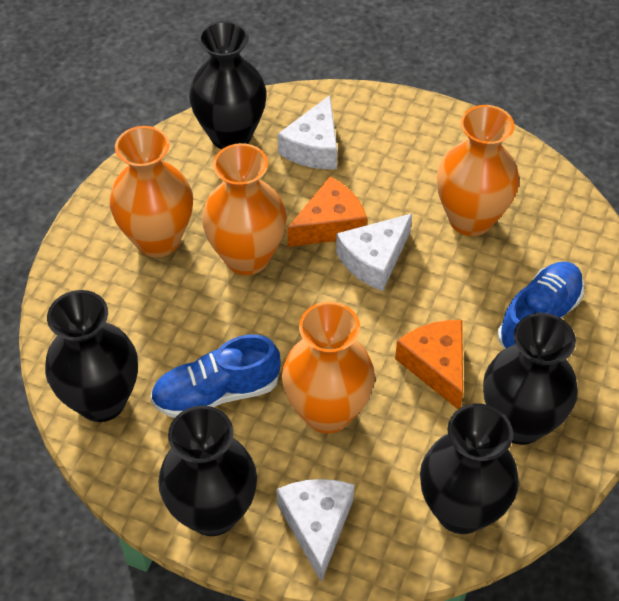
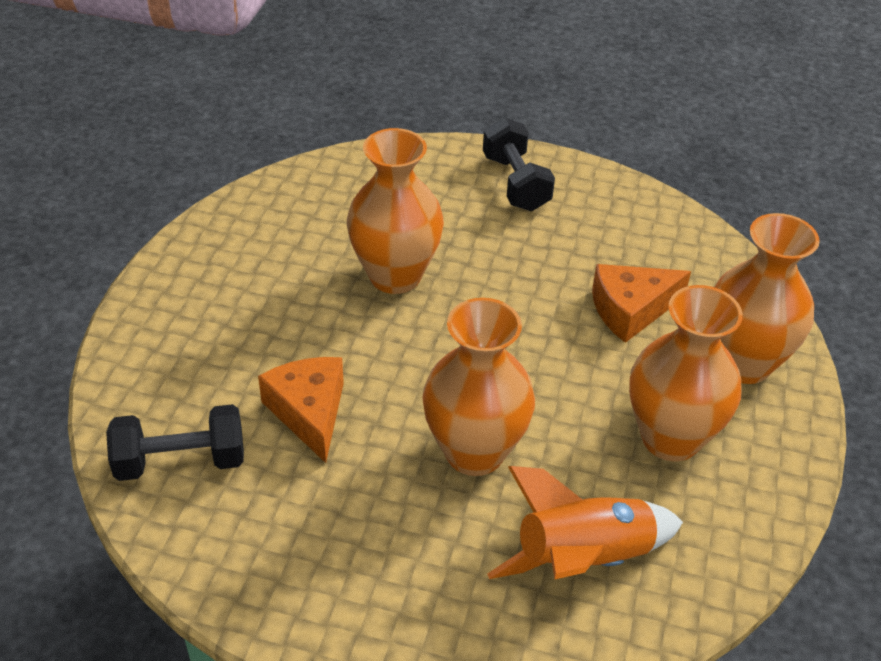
black dumbbell: 0 -> 2
black vase: 5 -> 0
blue shoe: 2 -> 0
orange rocket: 0 -> 1
white cheese: 3 -> 0

